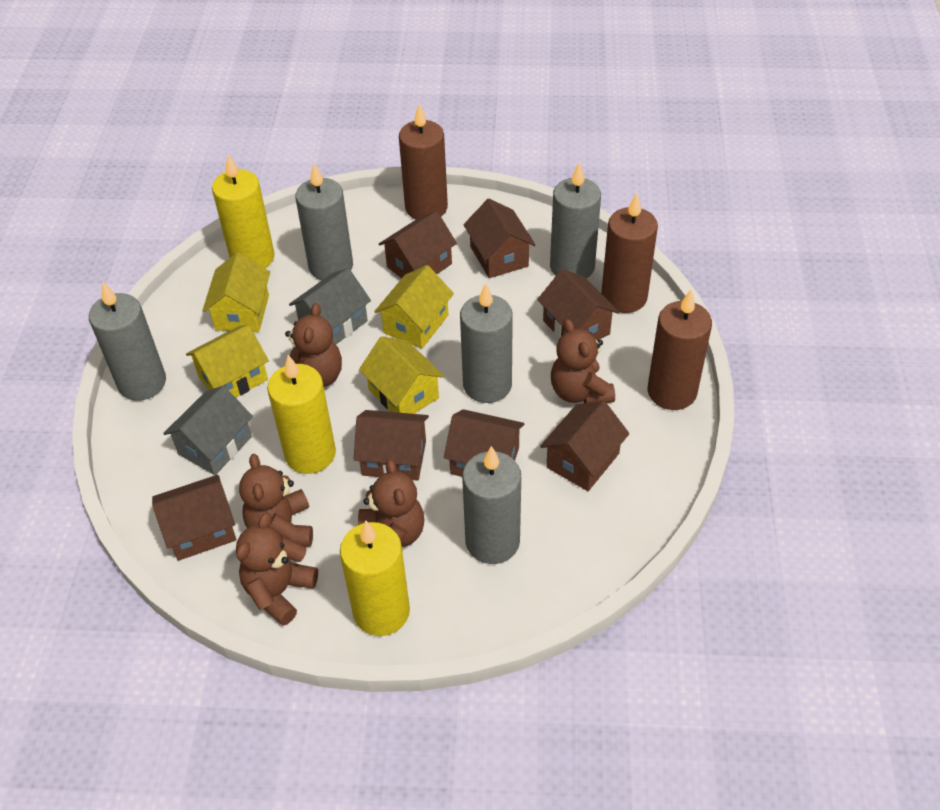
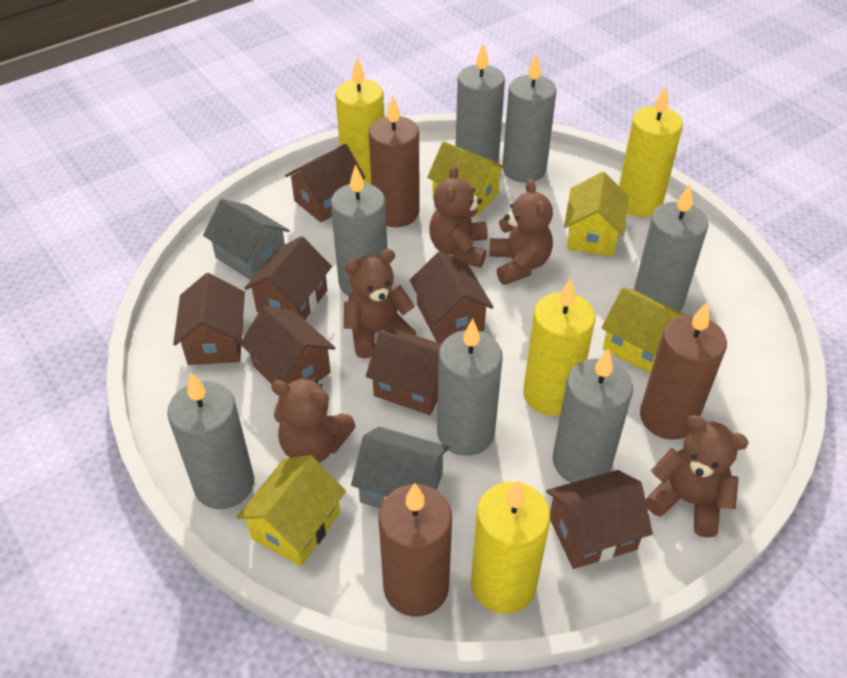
grey candle: 5 -> 7
yellow candle: 3 -> 4

